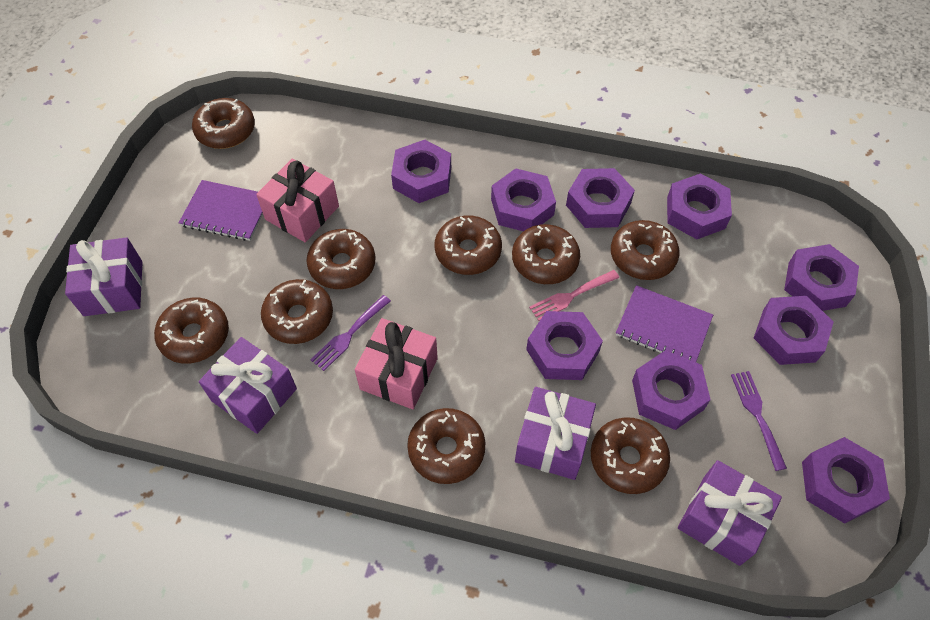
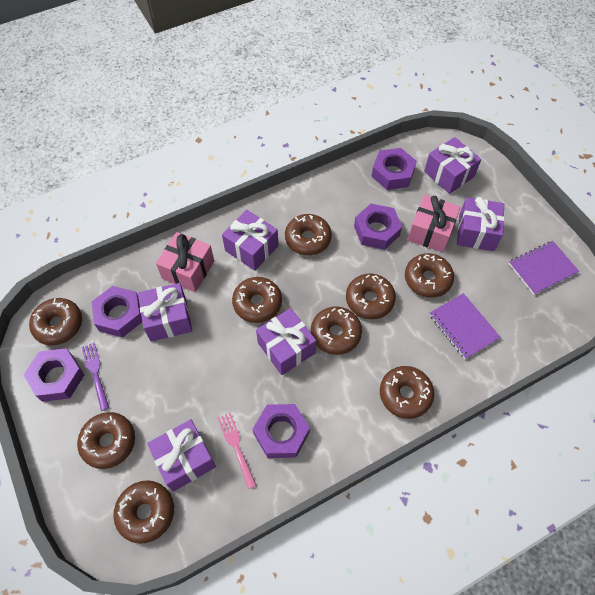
purple fork: 2 -> 1
purple gift: 4 -> 6
purple nut: 9 -> 5

